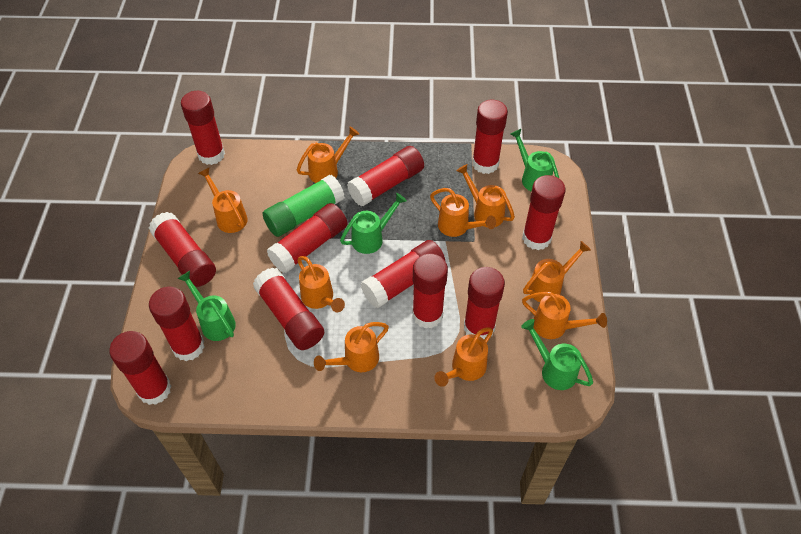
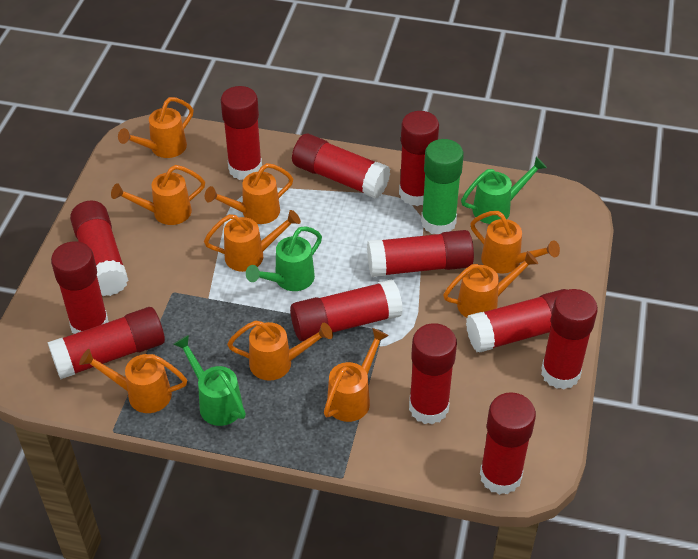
green watering can: 4 -> 3

